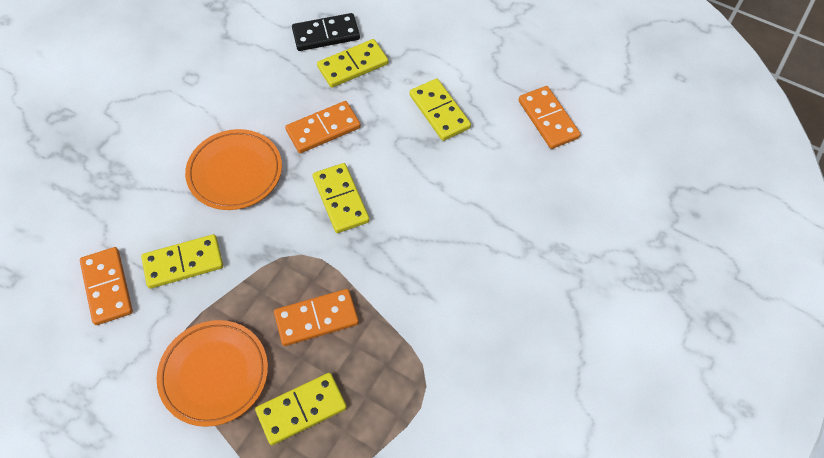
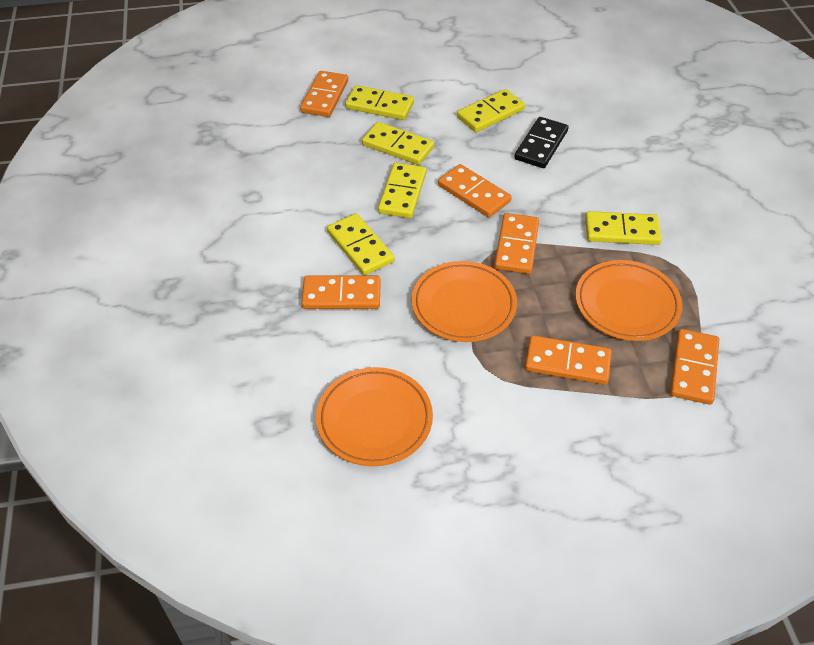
orange domino: 4 -> 6
orange plate: 2 -> 3
yellow domino: 5 -> 6

